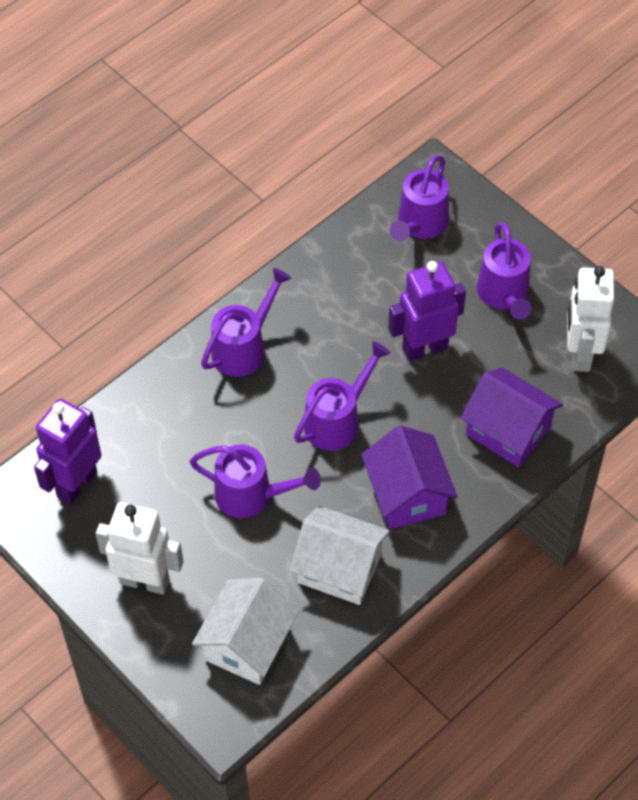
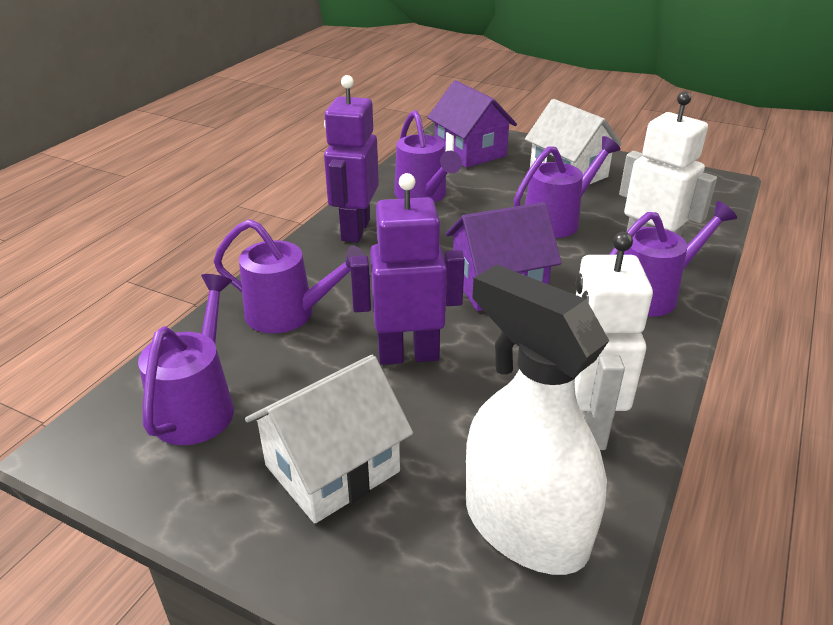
white spray bottle: 0 -> 1

